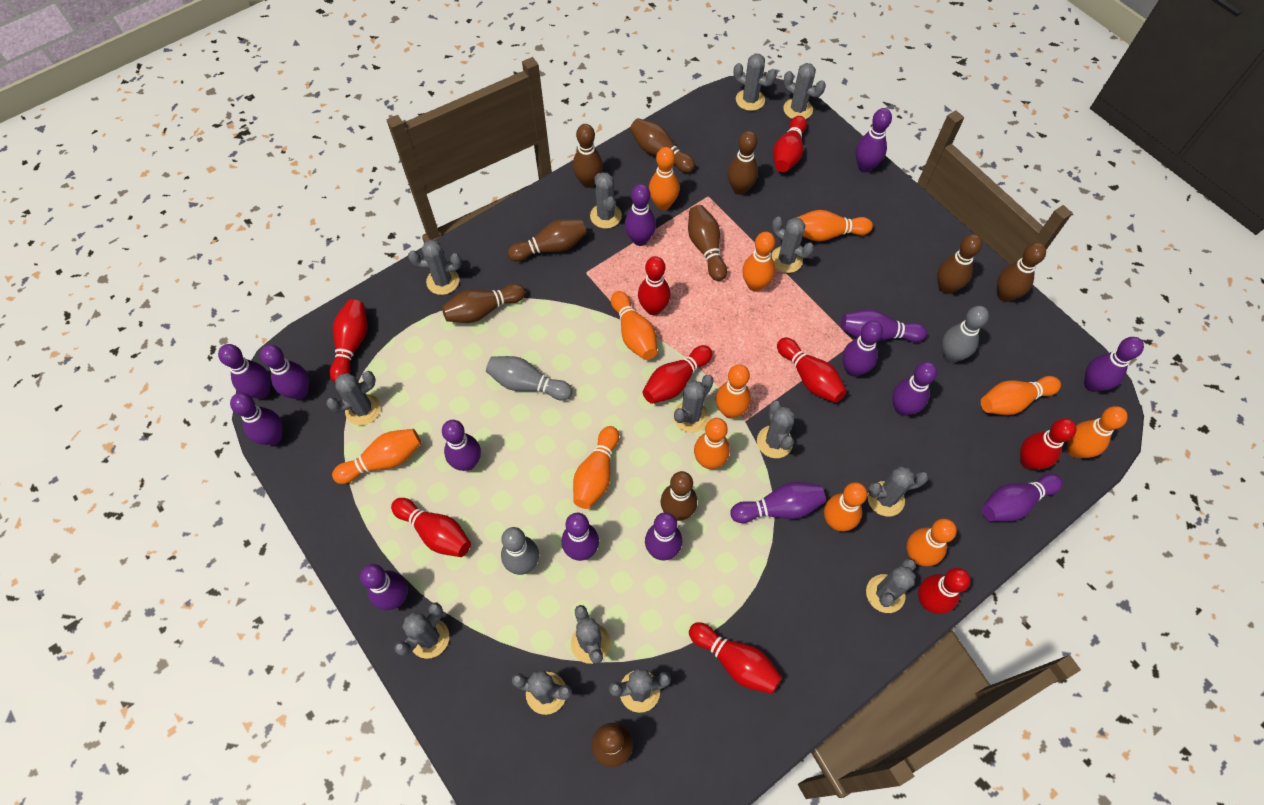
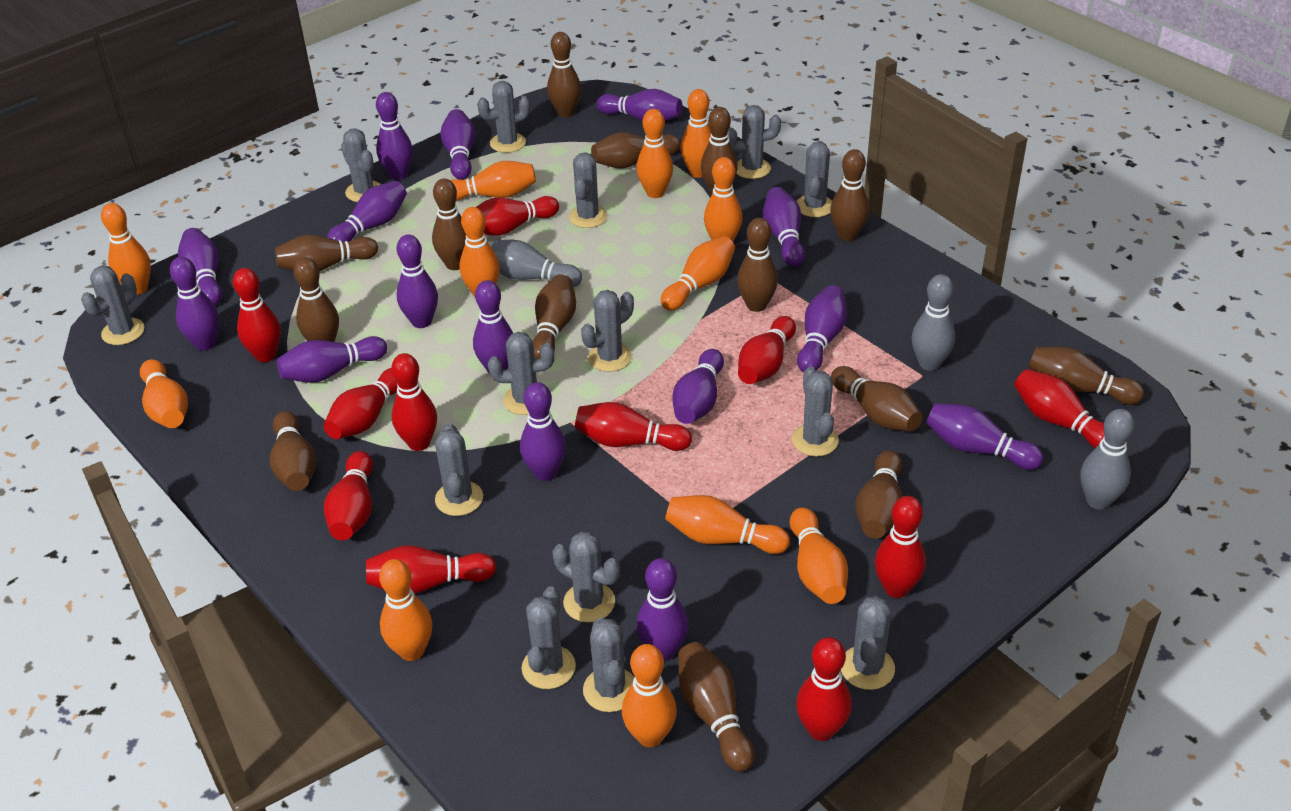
brown bowling pin: 10 -> 14
red bowling pin: 9 -> 11

